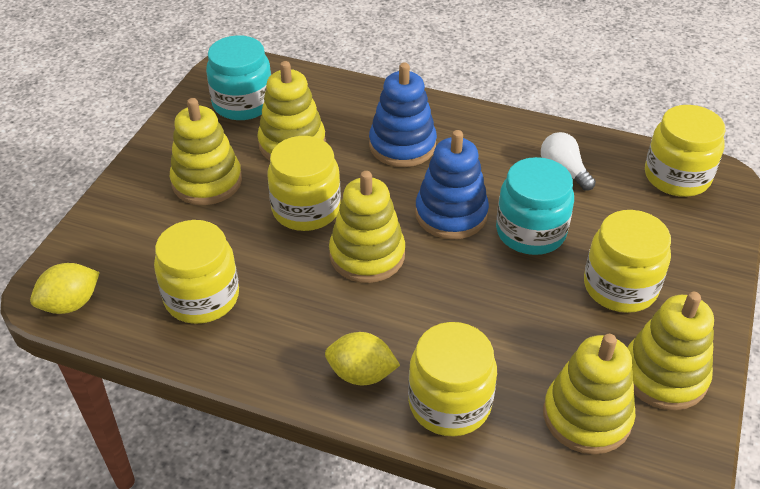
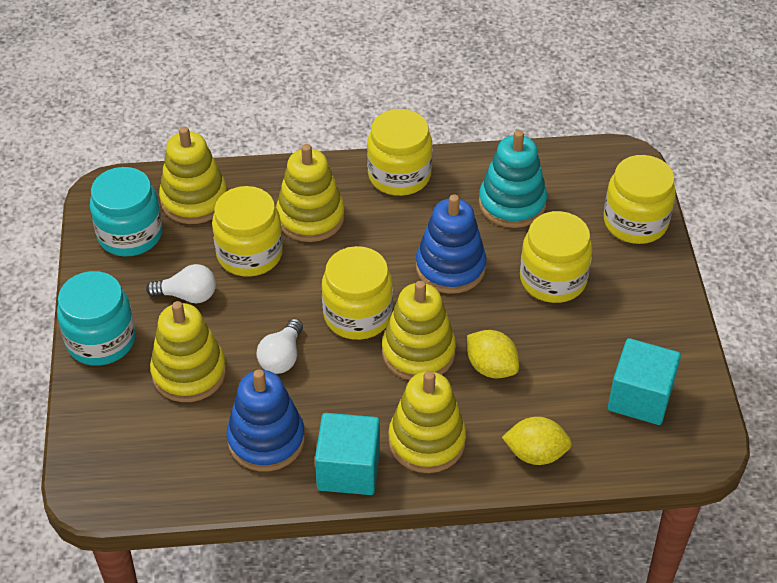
turquoise cube: 0 -> 2
turquoise stacking toy: 0 -> 1
white light bulb: 1 -> 2

